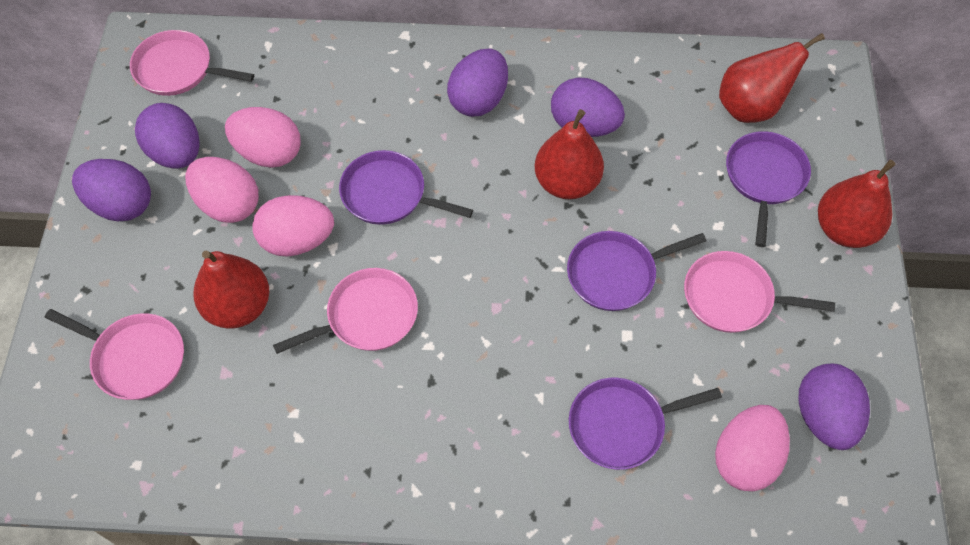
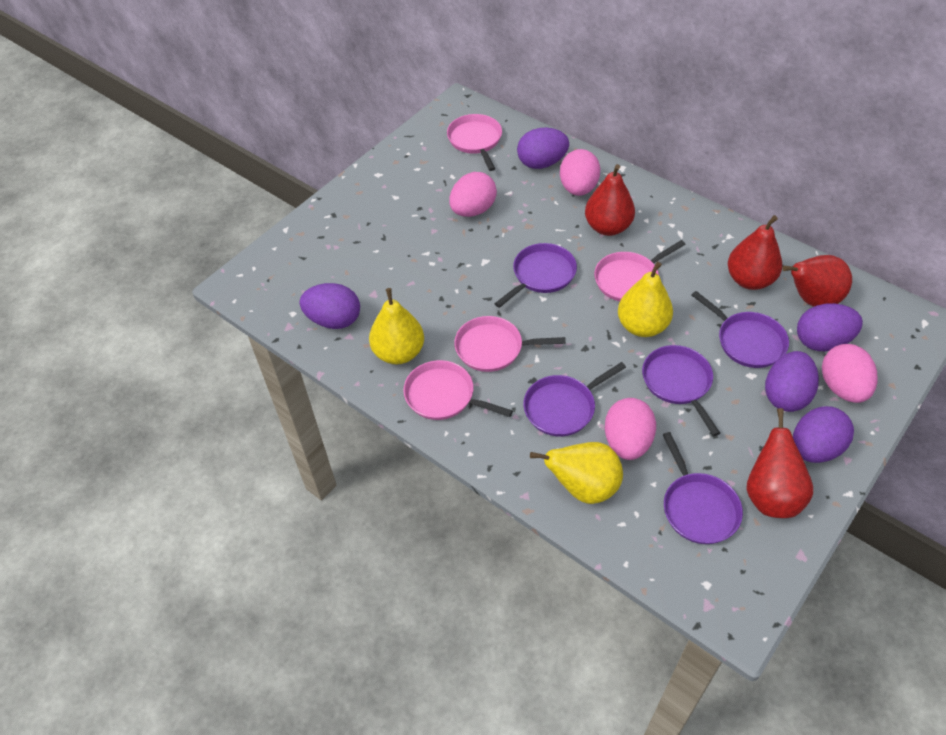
purple pan: 4 -> 5
yellow pear: 0 -> 3

